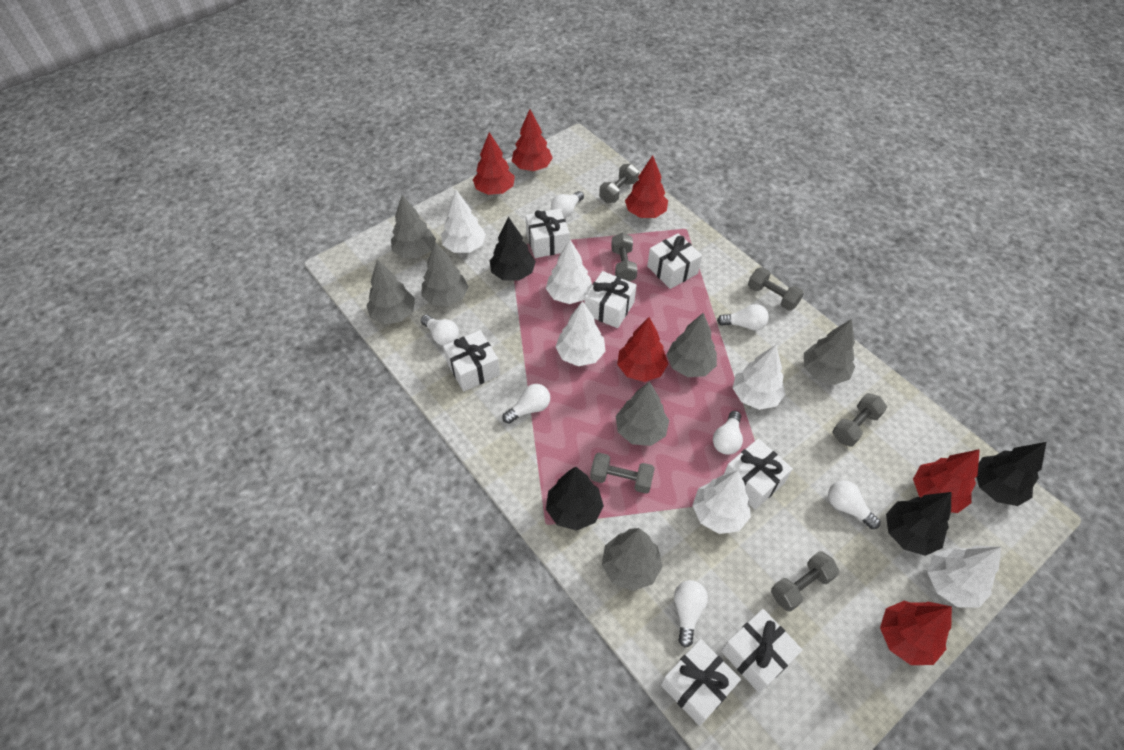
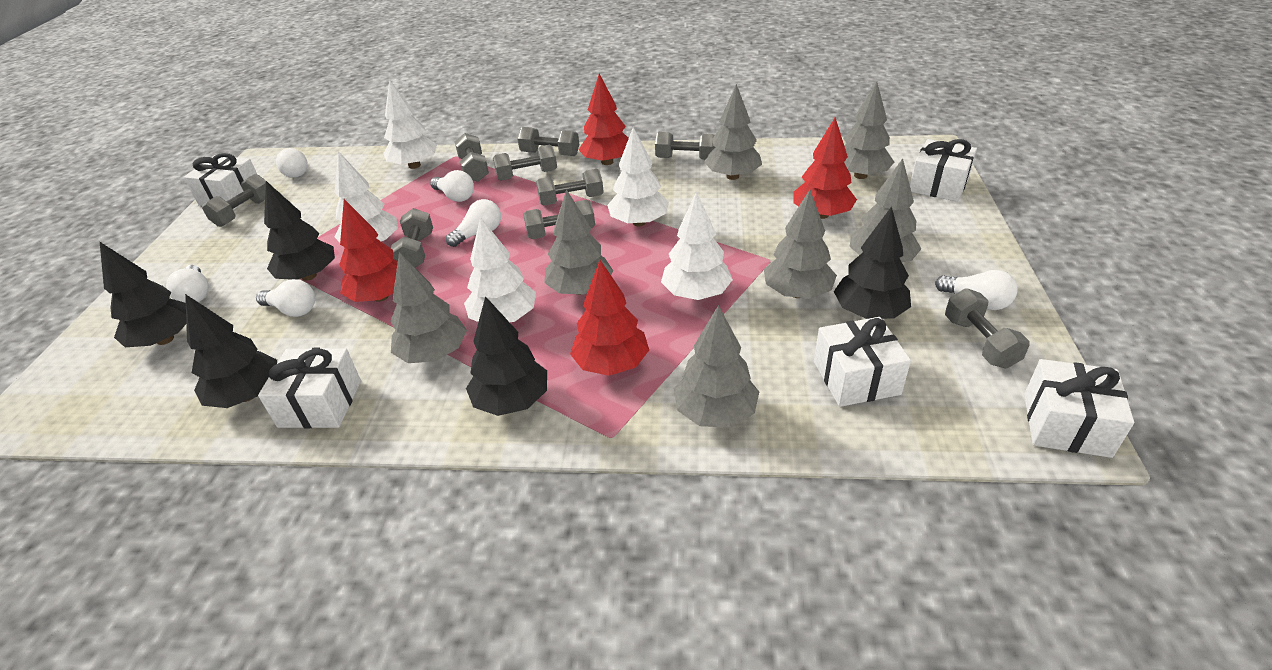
black tree: 4 -> 5
grey dumbbell: 6 -> 9
red tree: 6 -> 4
white gift: 7 -> 5
white light bulb: 7 -> 6
white tree: 6 -> 5

